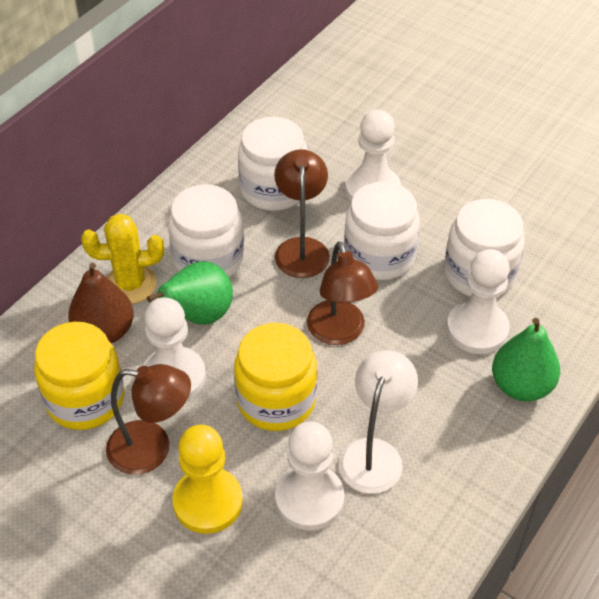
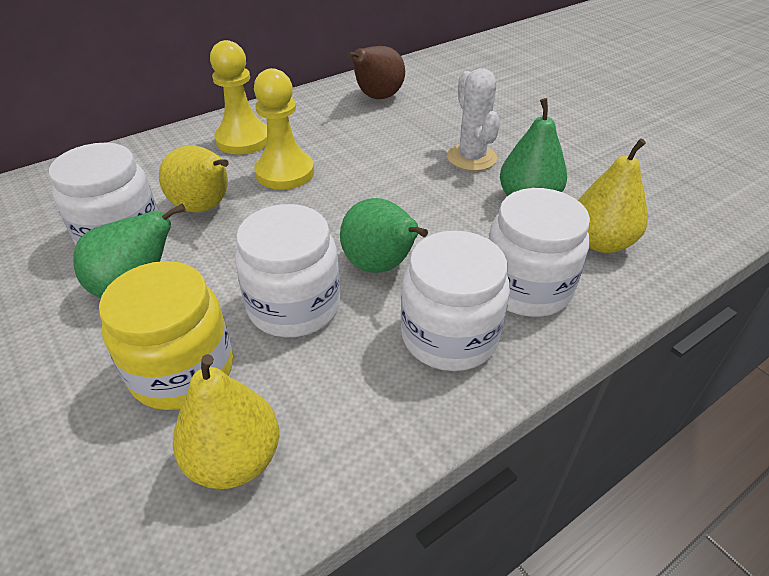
brown lamp: 3 -> 0
green pear: 2 -> 3
white cactus: 0 -> 1
white lamp: 1 -> 0
white pawn: 4 -> 0
yellow cactus: 1 -> 0
yellow jar: 2 -> 1
yellow pawn: 1 -> 2
yellow pear: 0 -> 3

